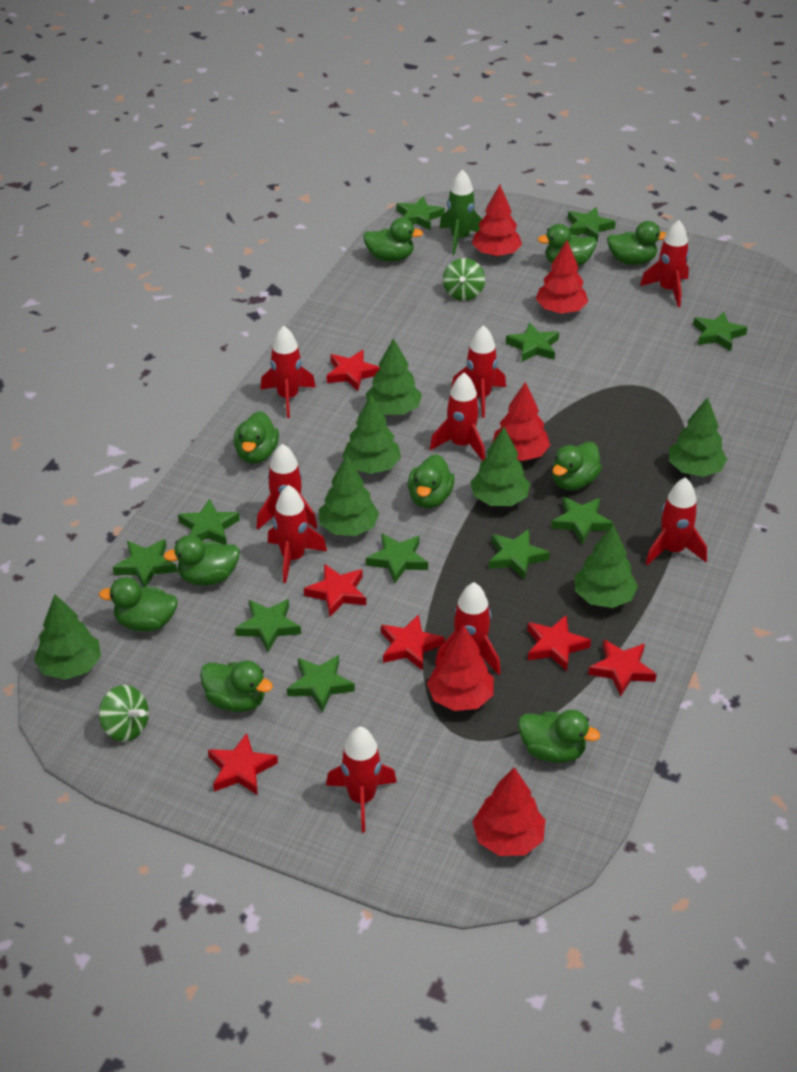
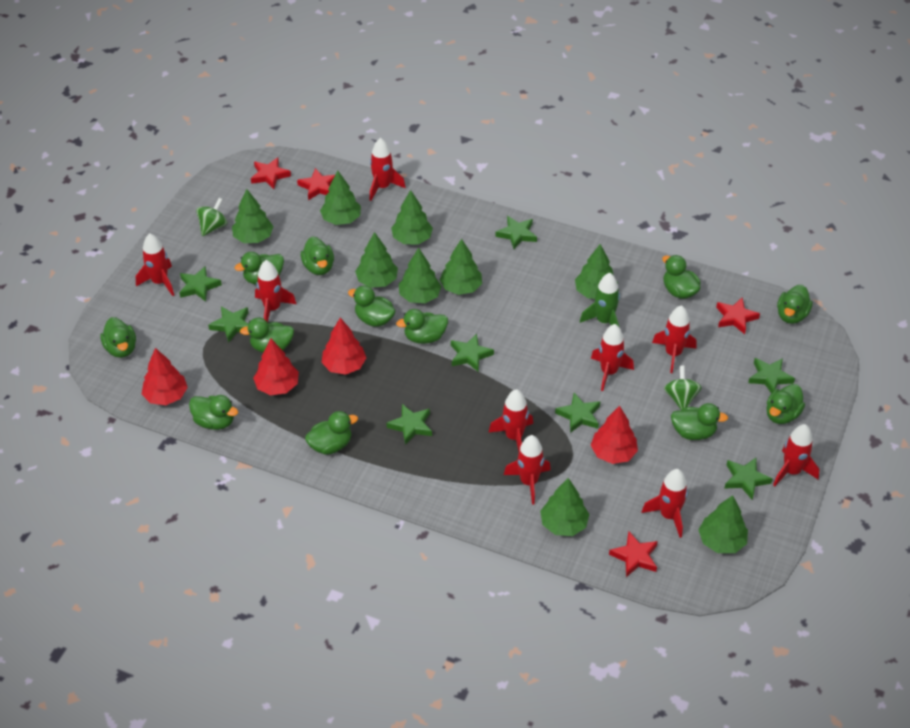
green duck: 10 -> 12
green star: 11 -> 8
green tree: 7 -> 9
red star: 6 -> 4
red tree: 5 -> 4

